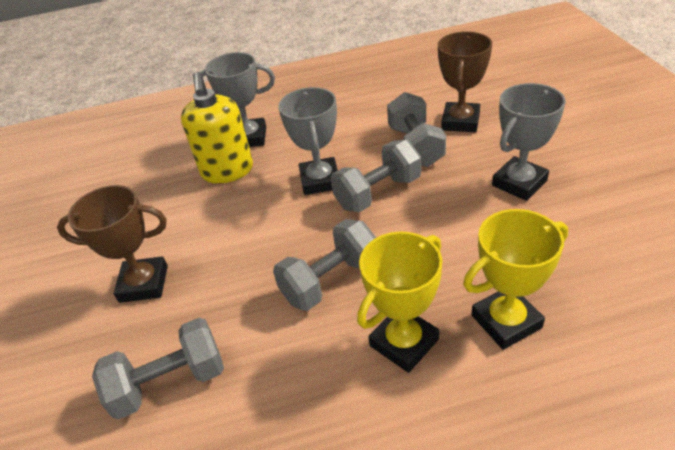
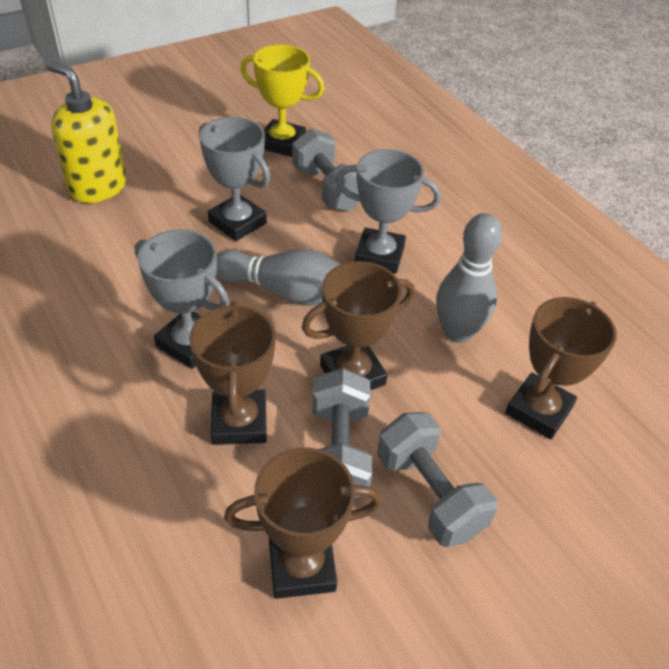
brown trophy: 2 -> 4
grey bowling pin: 0 -> 2
grey dumbbell: 4 -> 3
yellow trophy: 2 -> 1

